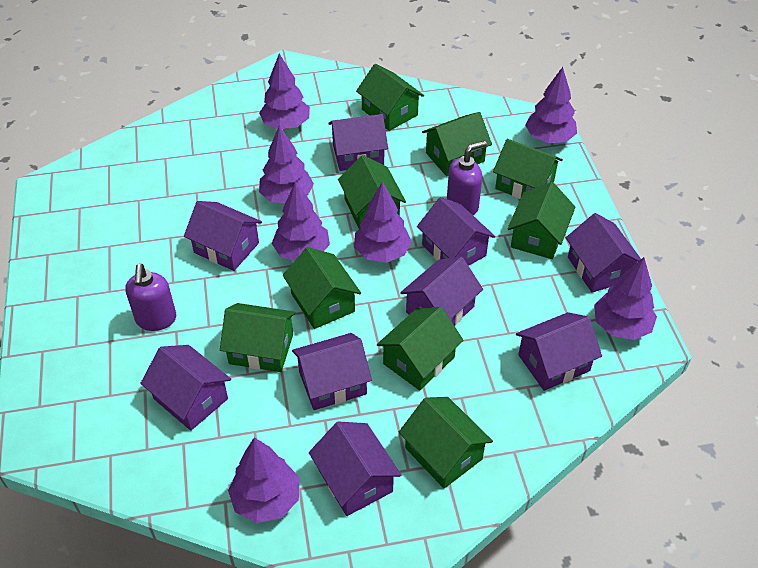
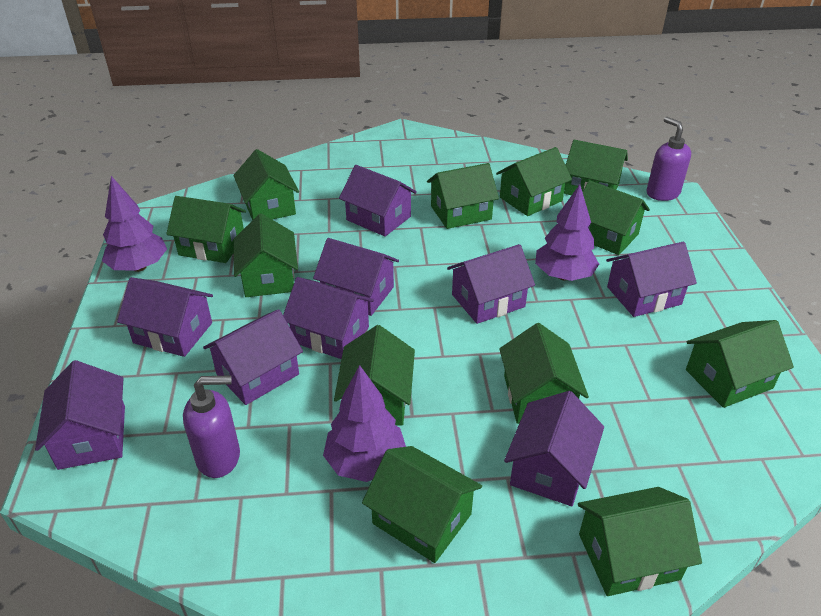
green house: 9 -> 12
purple tree: 7 -> 3

